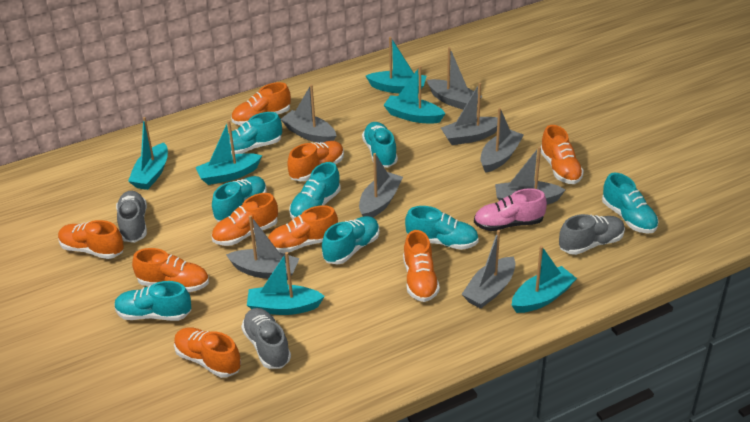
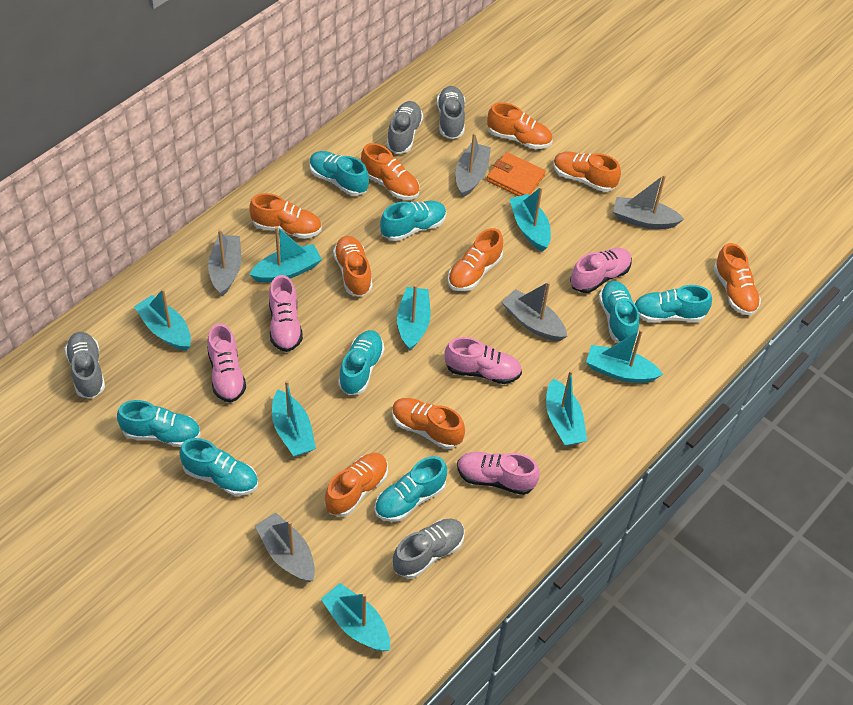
grey boat: 8 -> 5
grey shoe: 3 -> 4
orange wallet: 0 -> 1
pink shoe: 1 -> 5
turquoise boat: 6 -> 8

